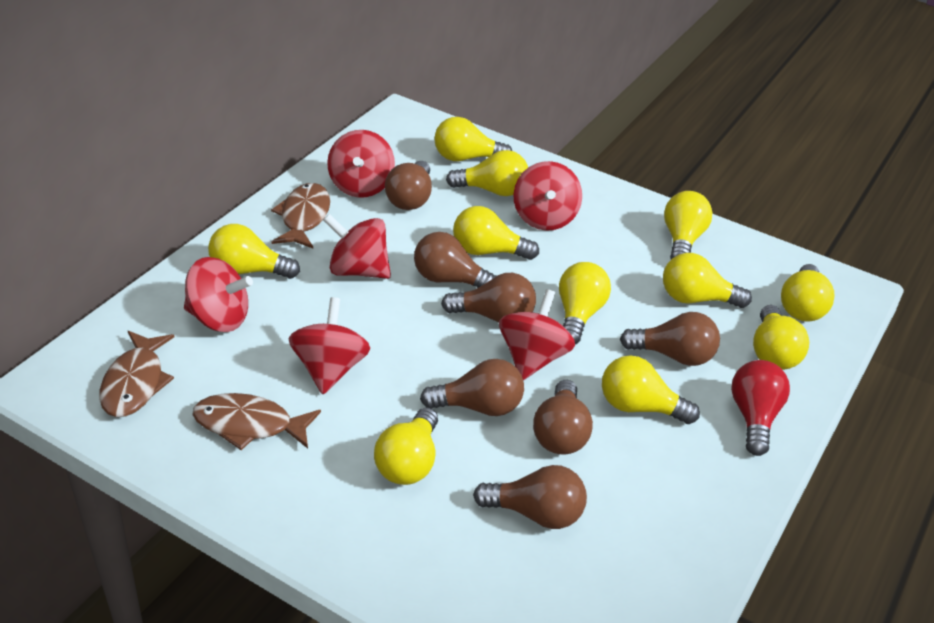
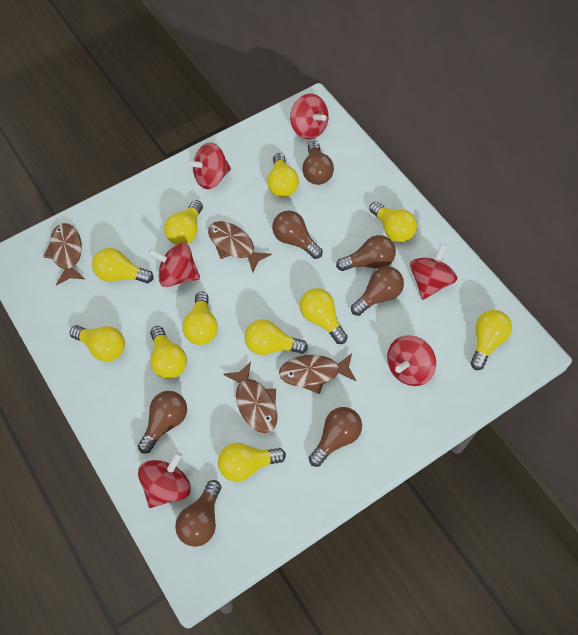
brown fish: 3 -> 4
red light bulb: 1 -> 0

